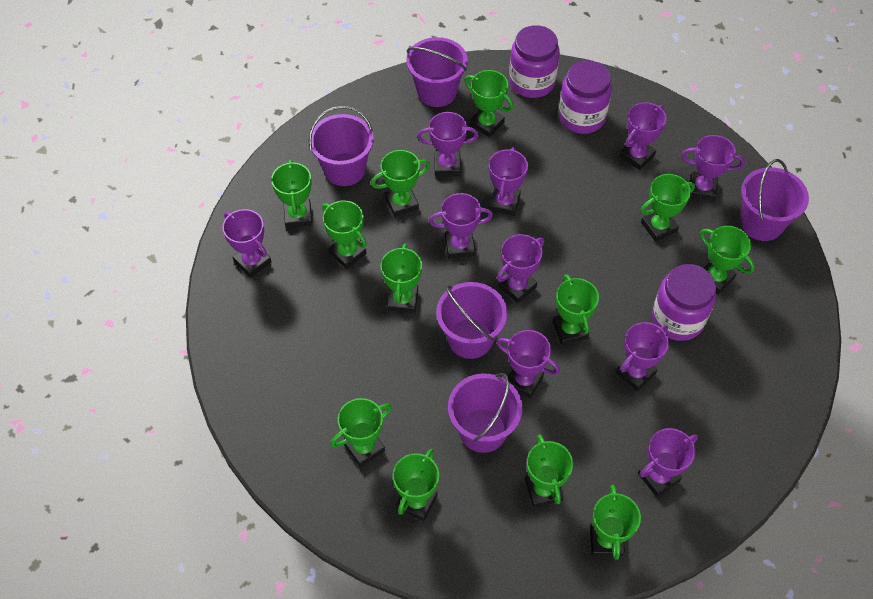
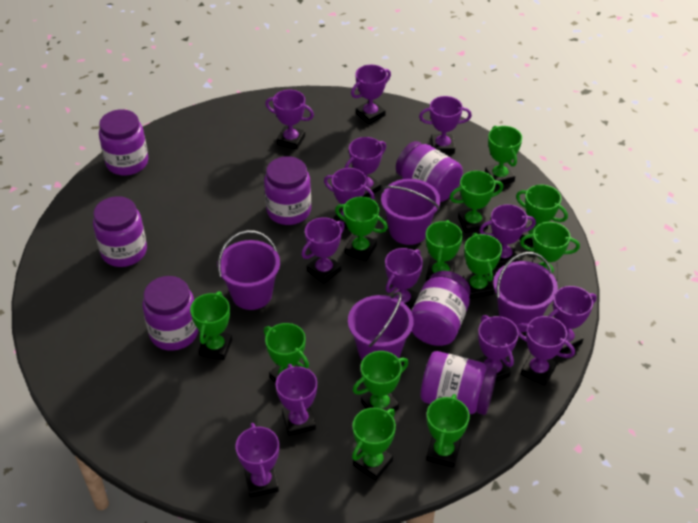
purple bucket: 5 -> 4
purple jar: 3 -> 7
purple trophy: 10 -> 13

